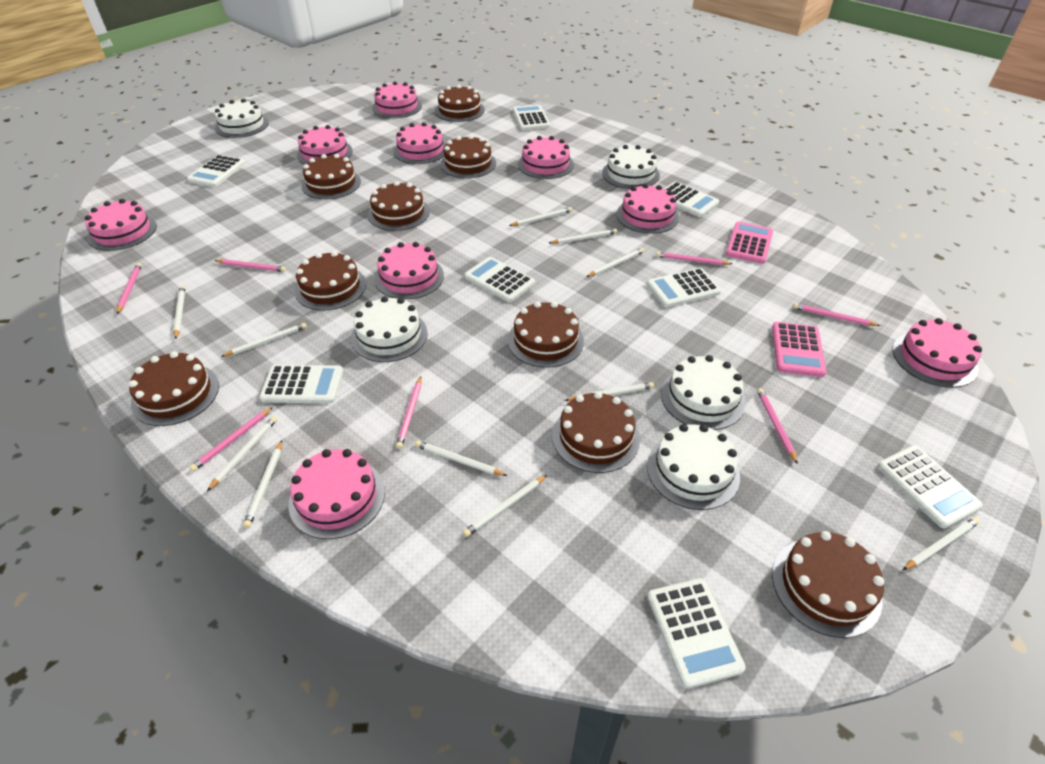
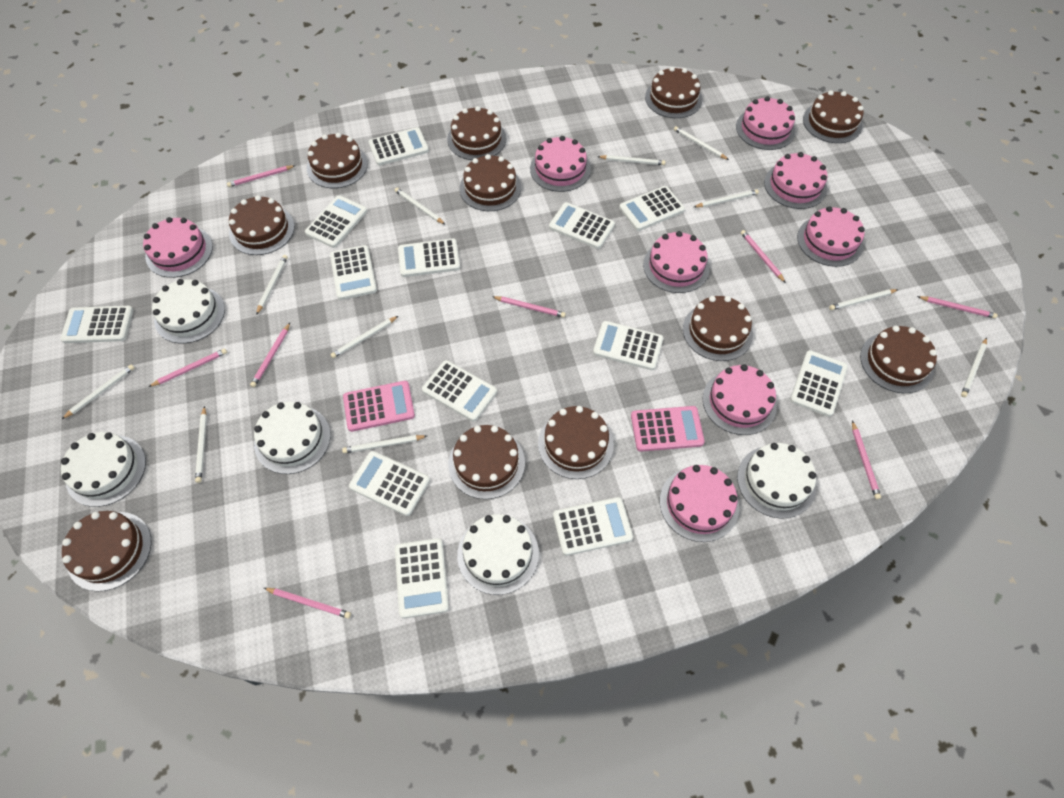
brown cake: 9 -> 11
pink cake: 9 -> 8
pink pencil: 7 -> 8
white calculator: 8 -> 13

